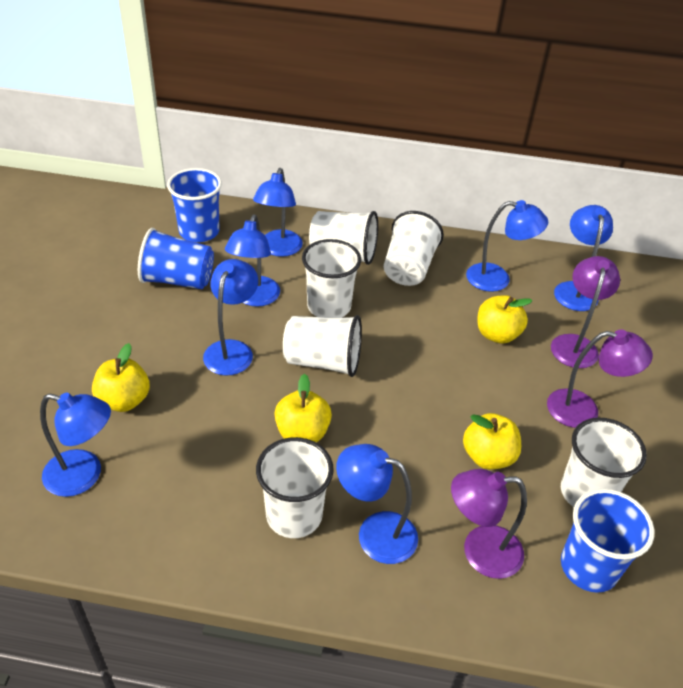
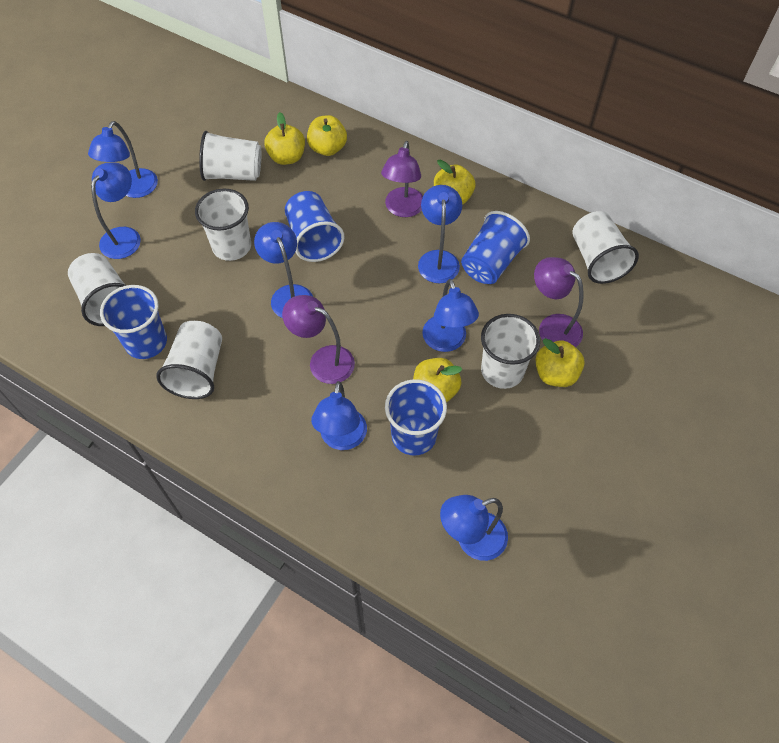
blue cup: 3 -> 4
yellow apple: 4 -> 5

